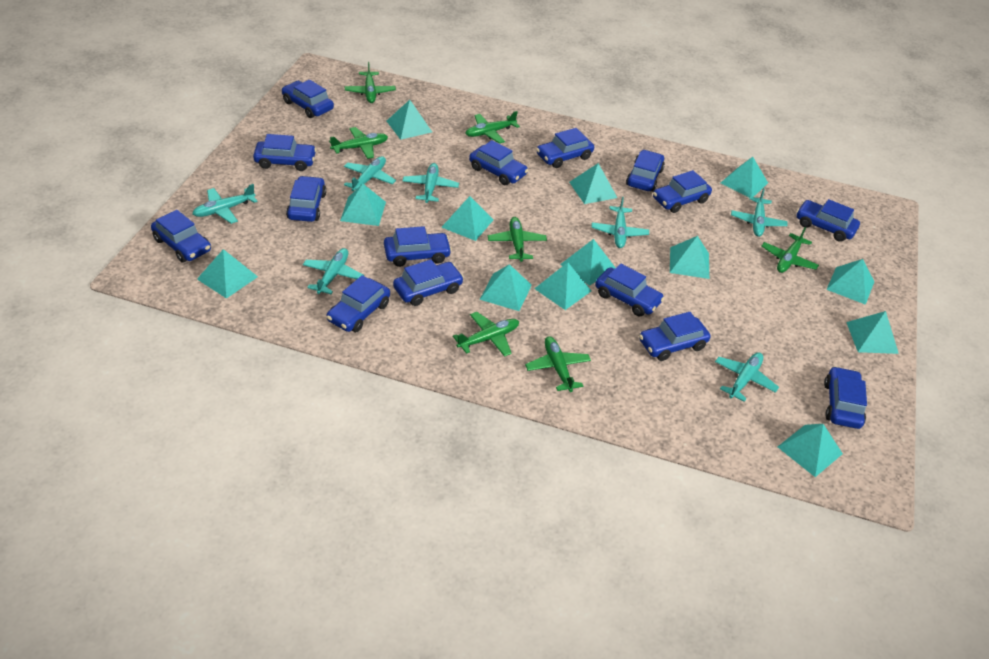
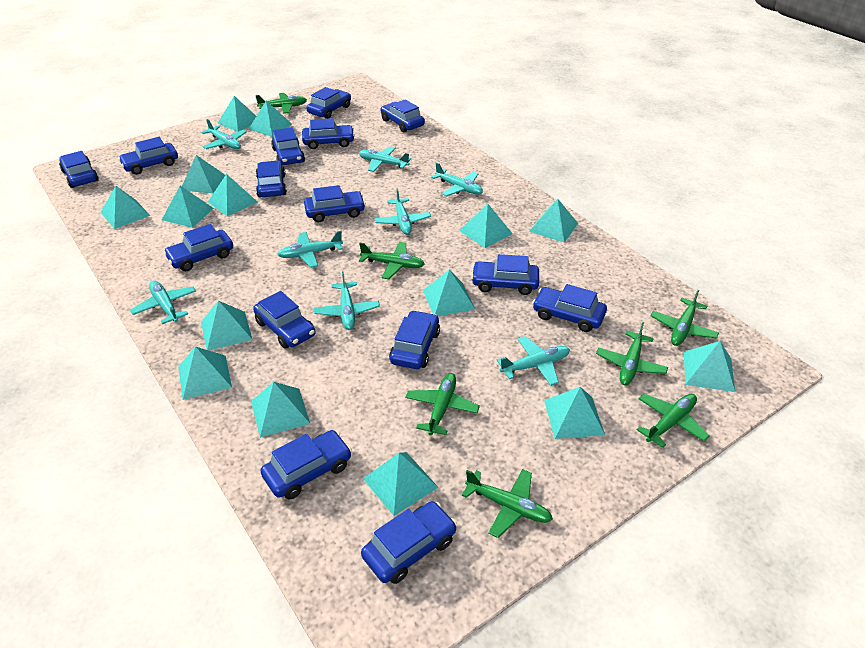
turquoise plane: 7 -> 8
turquoise pyramid: 13 -> 15

